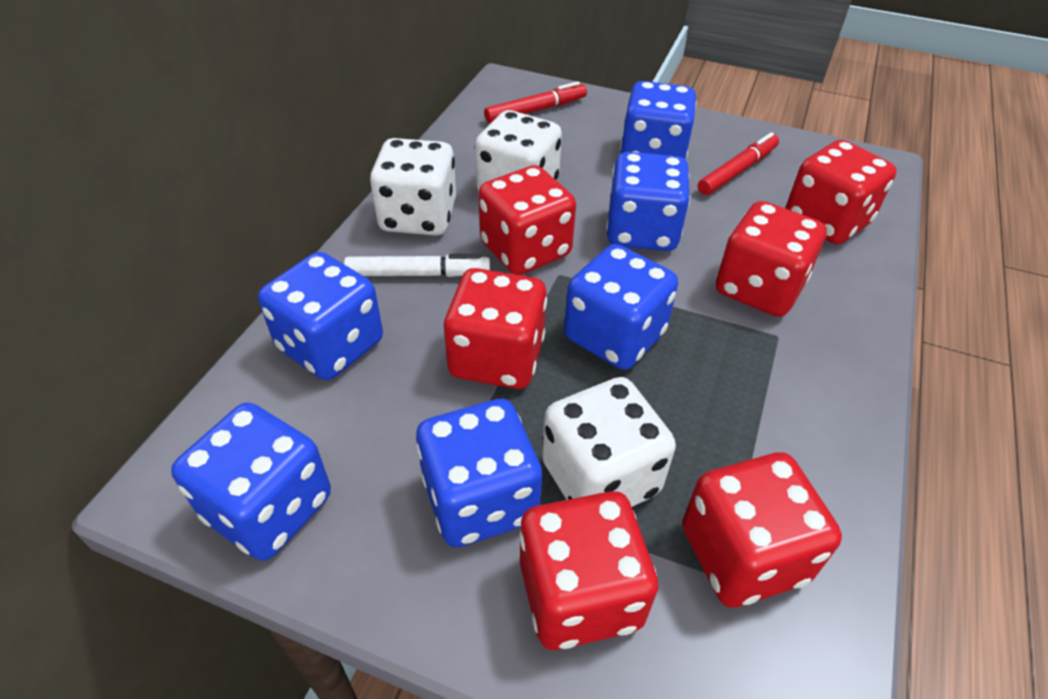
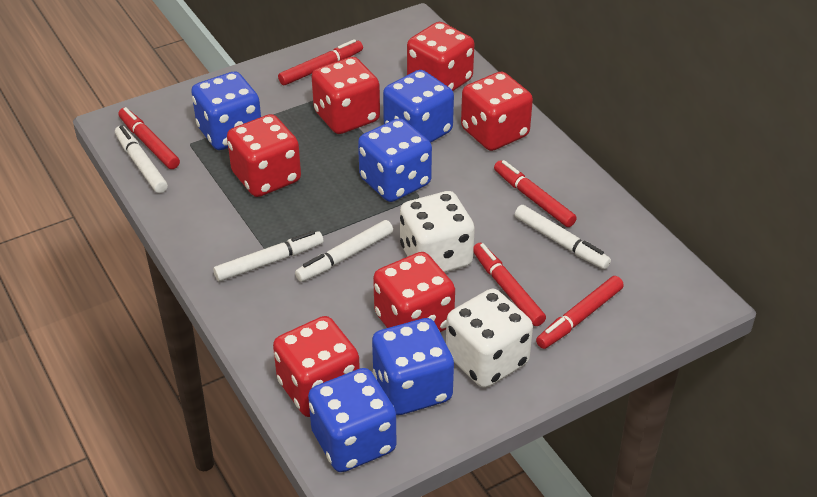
blue dice: 6 -> 5
red marker: 2 -> 5
white dice: 3 -> 2
white marker: 1 -> 4

